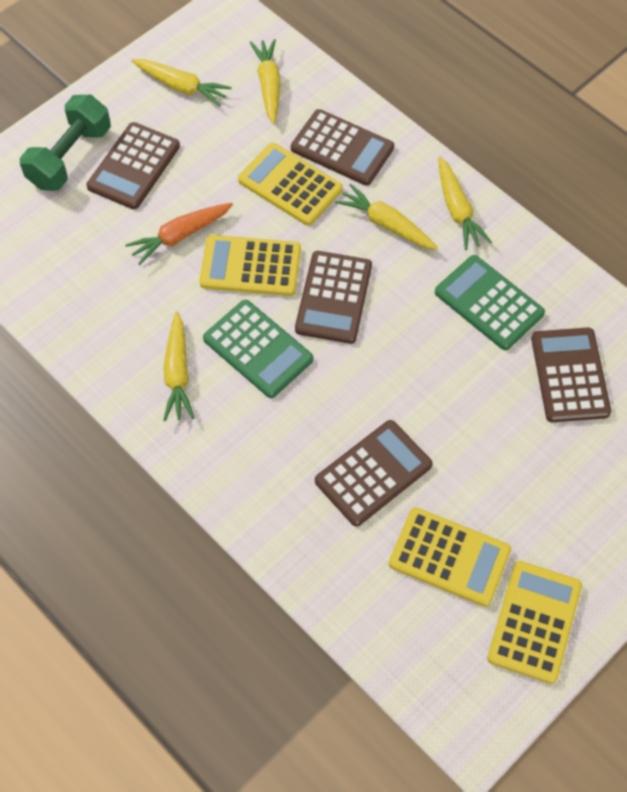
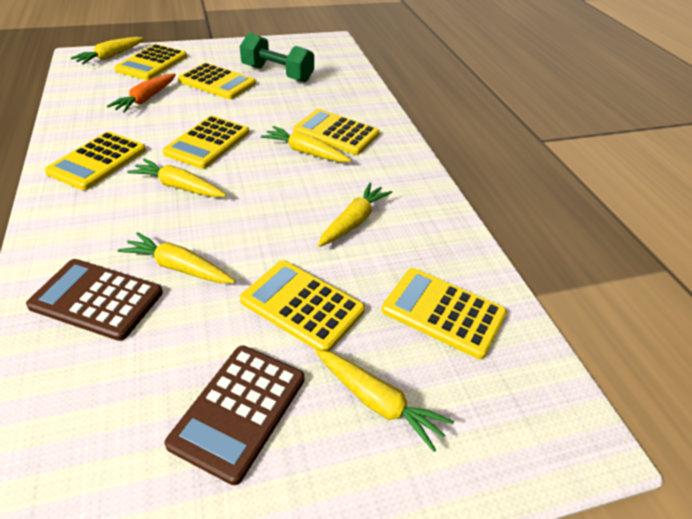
brown calculator: 5 -> 2
green calculator: 2 -> 0
yellow calculator: 4 -> 7
yellow carrot: 5 -> 6

